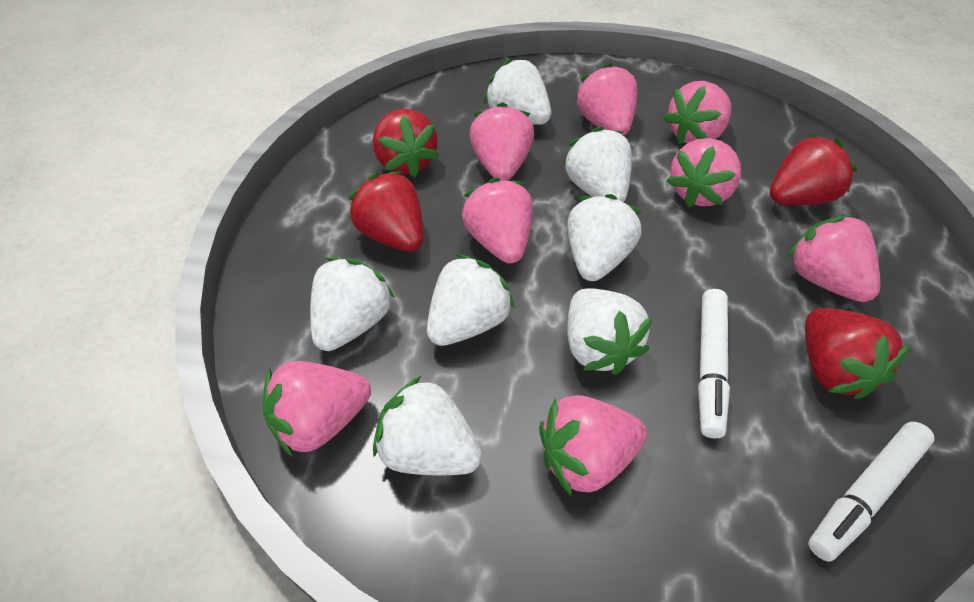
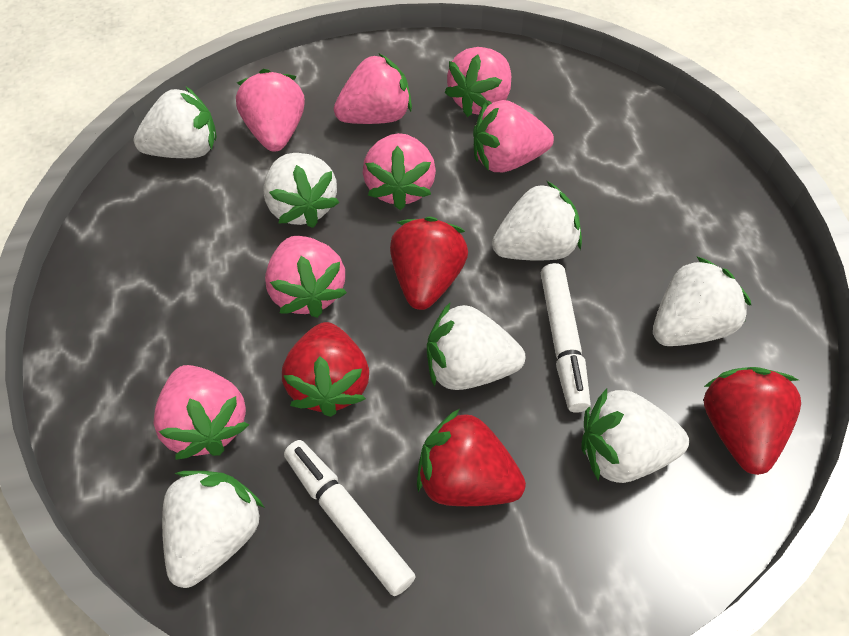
pink strawberry: 8 -> 7

